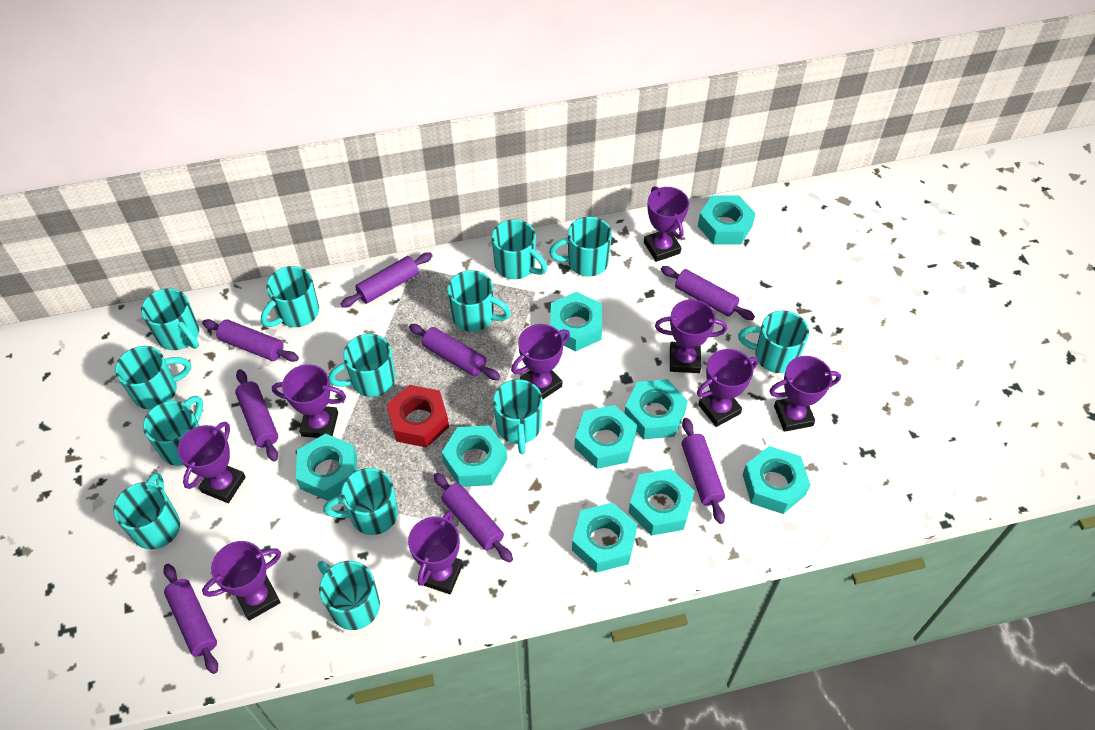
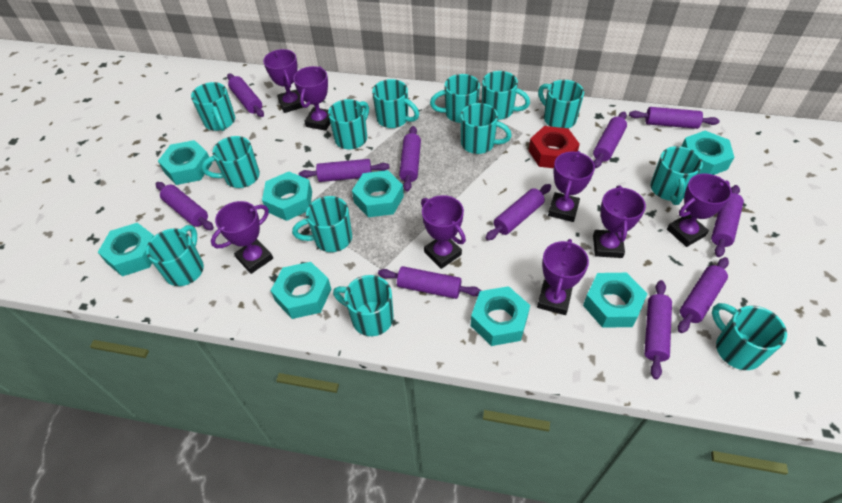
purple rolling pin: 8 -> 11
purple trophy: 9 -> 8
turquoise nut: 9 -> 8

